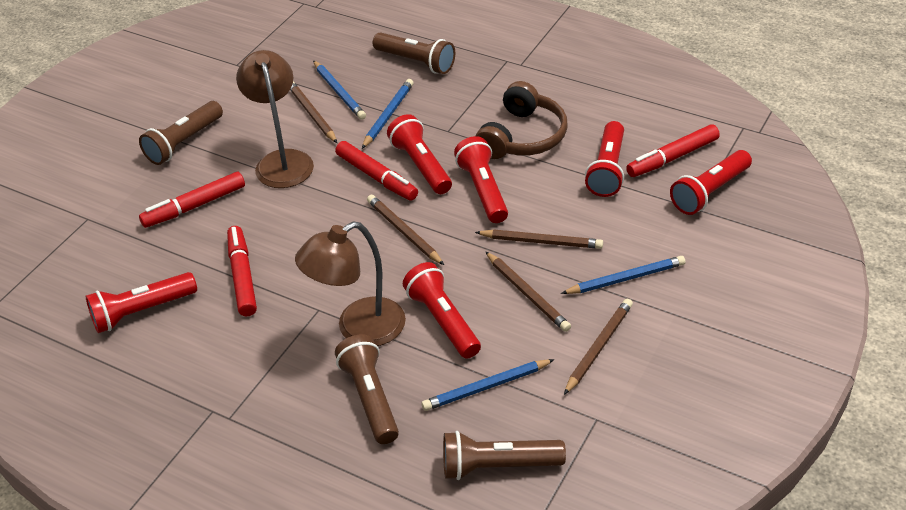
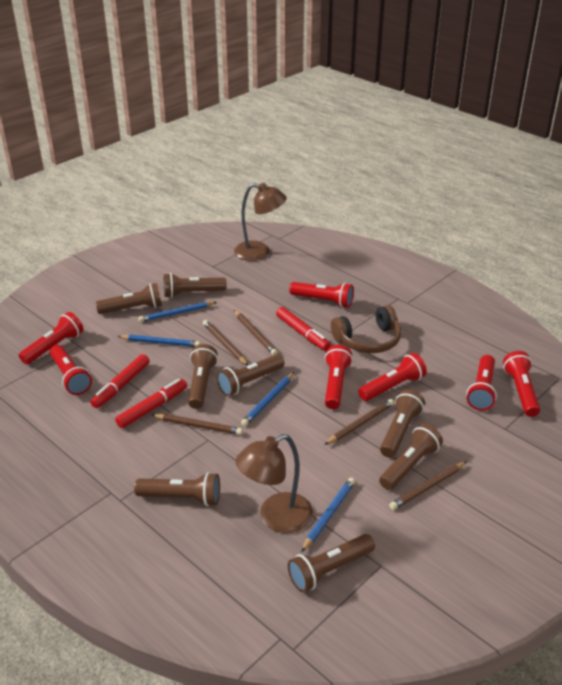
brown flashlight: 4 -> 8
red flashlight: 6 -> 7
red marker: 4 -> 3

